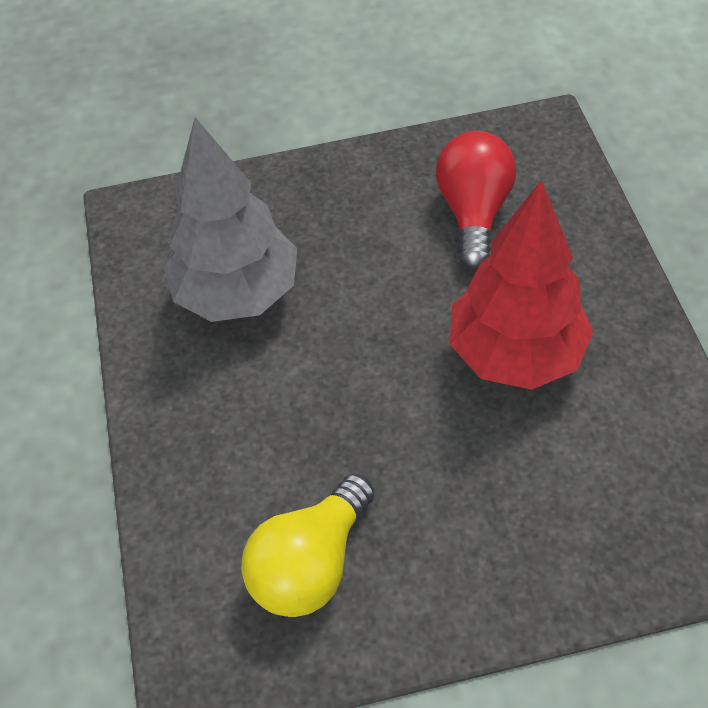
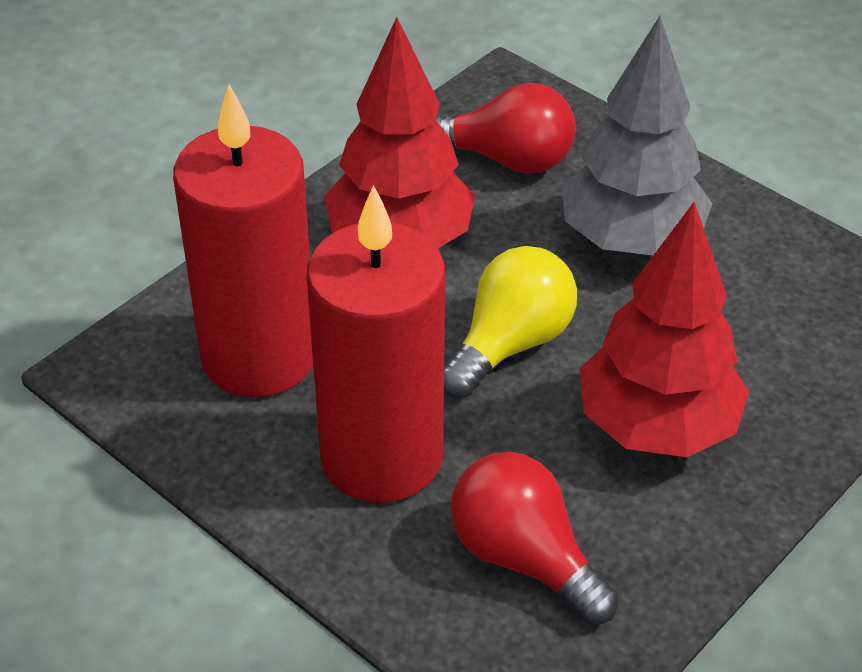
red candle: 0 -> 2
red light bulb: 1 -> 2
red tree: 1 -> 2

